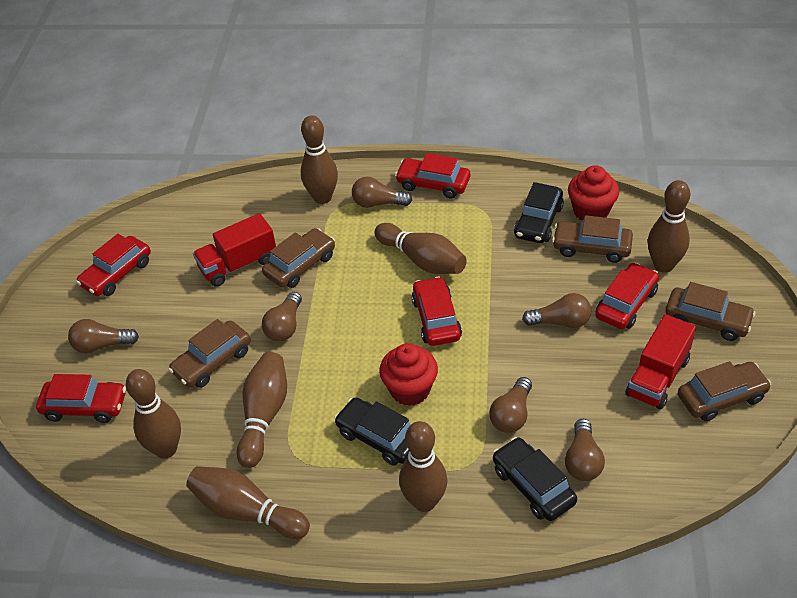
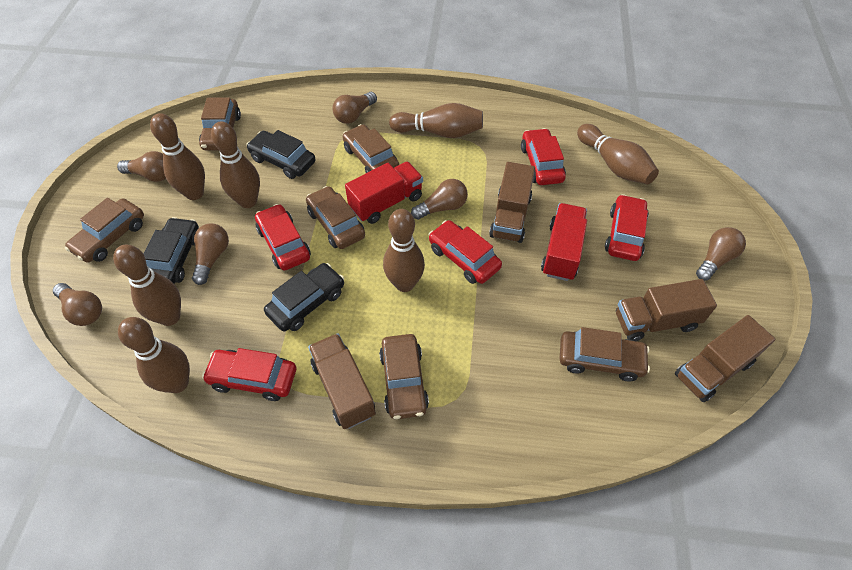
brown car: 5 -> 6
brown truck: 0 -> 4
red cupcake: 2 -> 0

